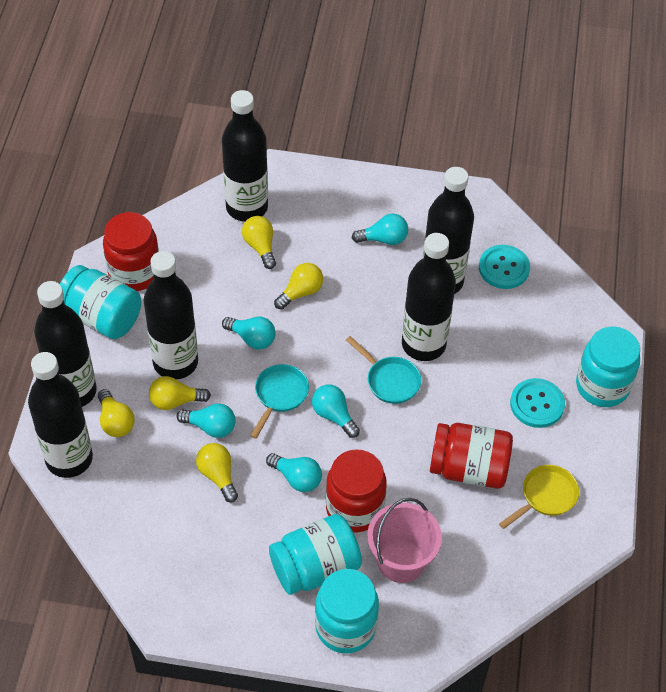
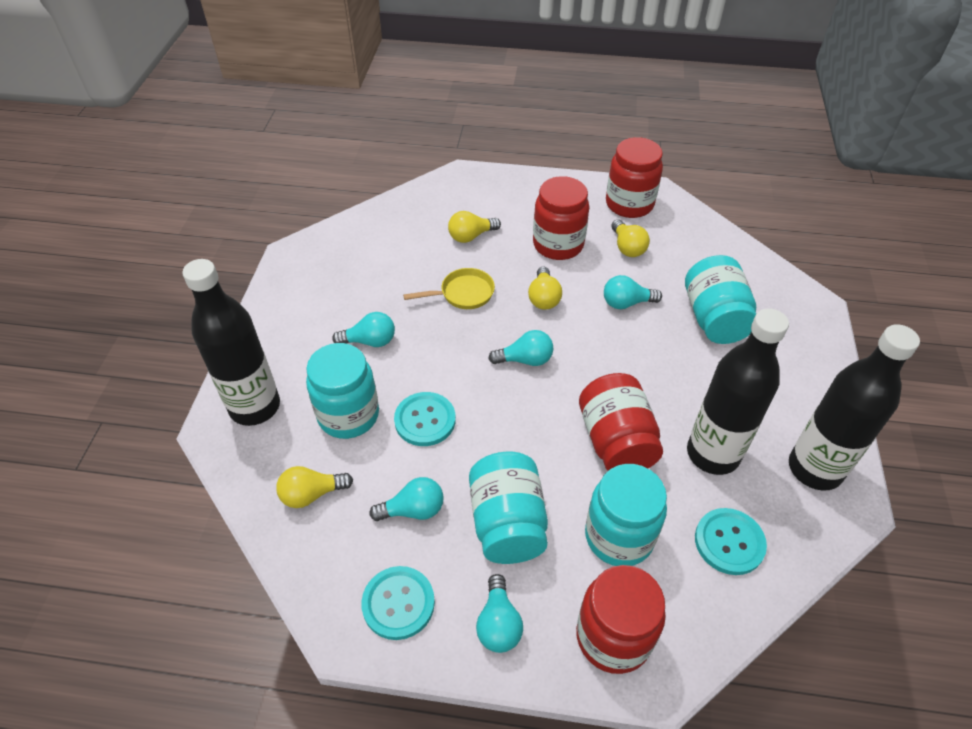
black bottle: 6 -> 3
pink bucket: 1 -> 0
red jar: 3 -> 4
turquoise button: 2 -> 3
turquoise pan: 2 -> 0
yellow light bulb: 5 -> 4

